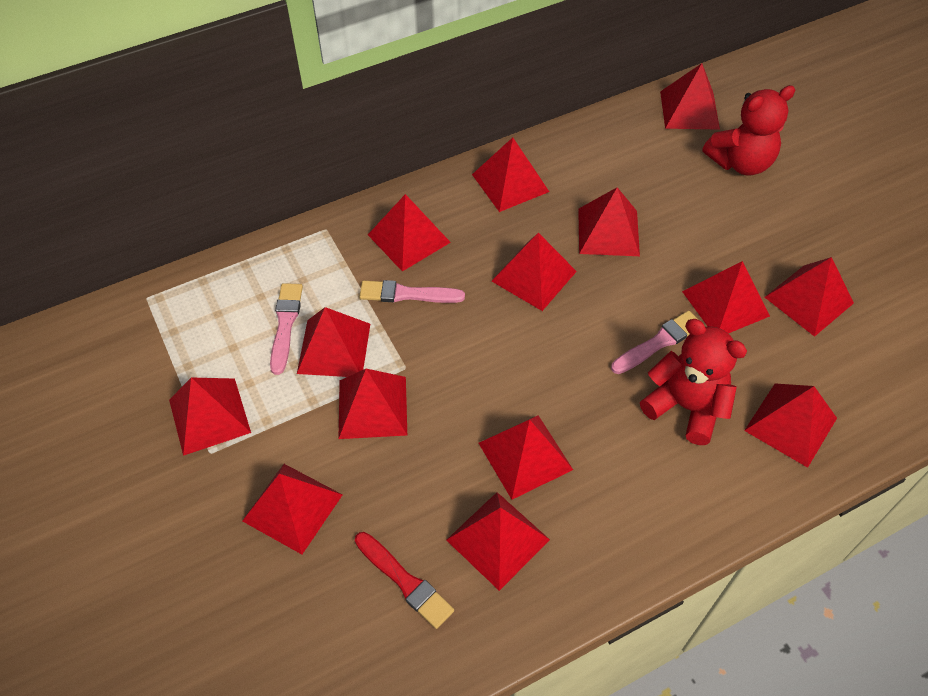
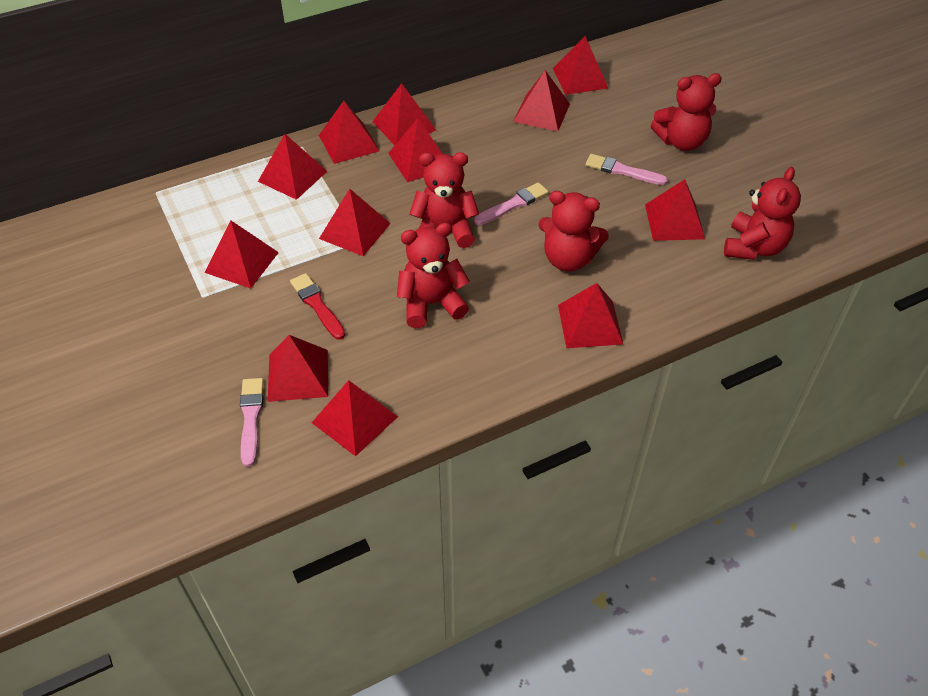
red pyramid: 14 -> 12
red teddy bear: 2 -> 5

